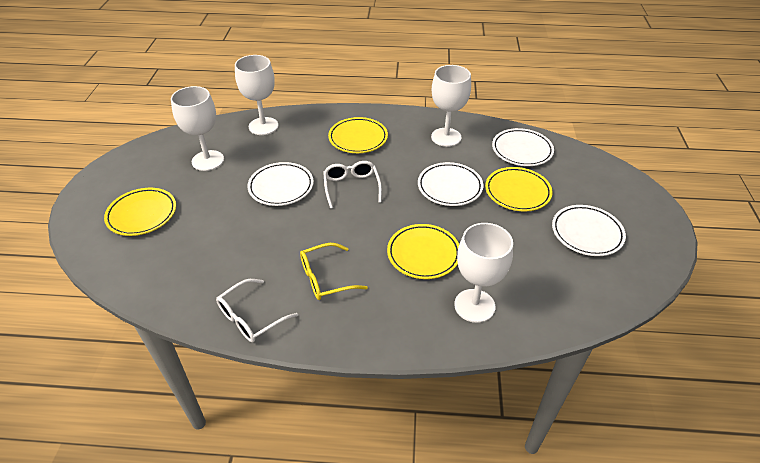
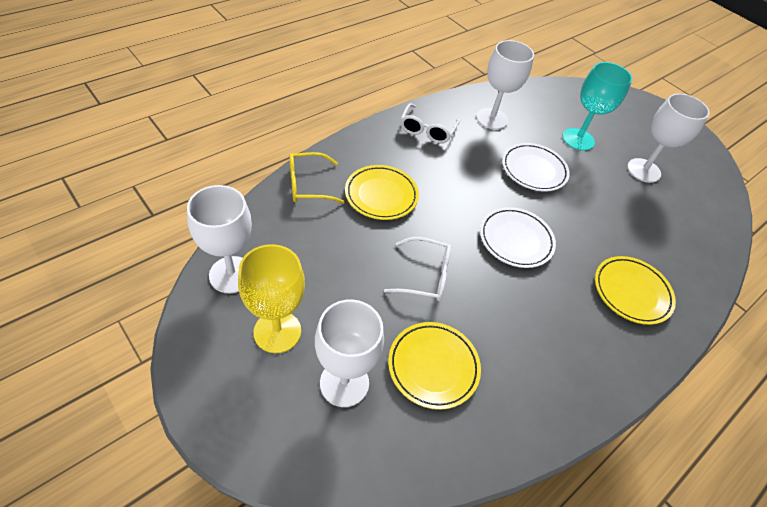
turquoise goblet: 0 -> 1
white plate: 4 -> 2
yellow goblet: 0 -> 1
yellow plate: 4 -> 3

